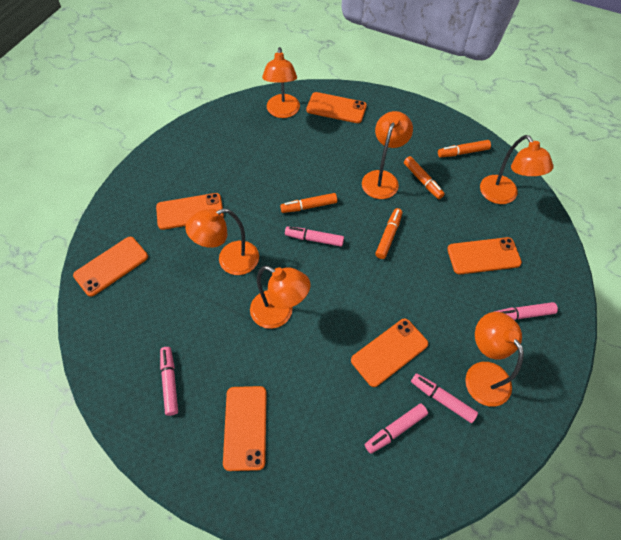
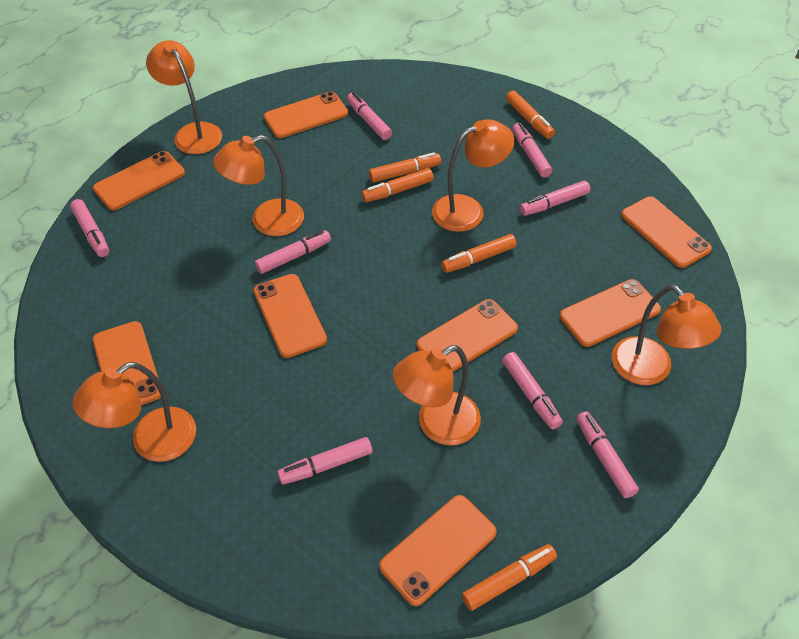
orange marker: 4 -> 5
orange phone: 6 -> 8
pink marker: 5 -> 8

